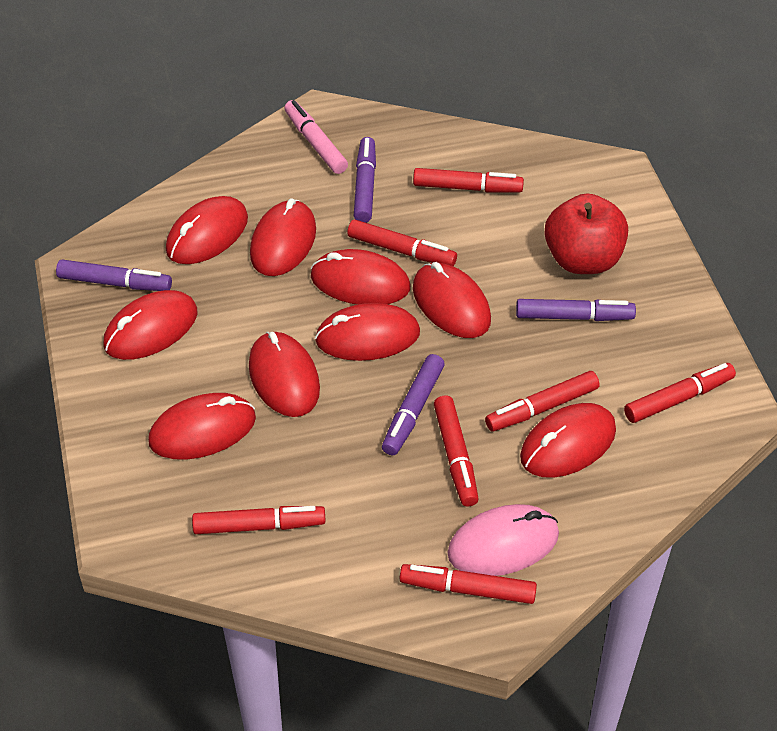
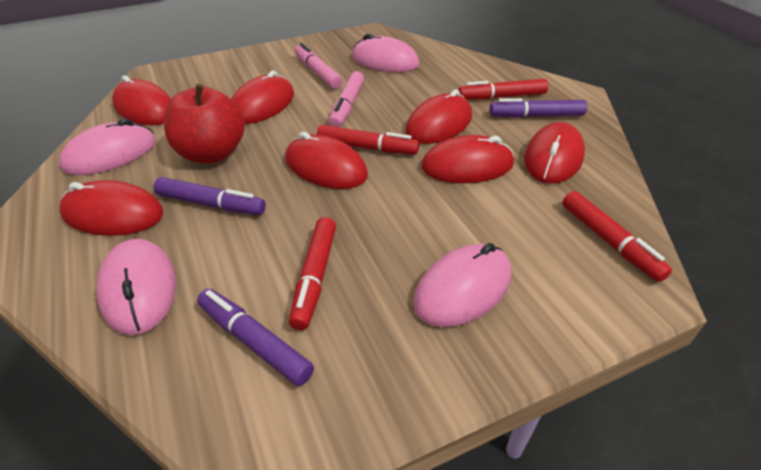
pink marker: 1 -> 2
pink mouse: 1 -> 4
purple marker: 4 -> 3
red marker: 7 -> 4
red mouse: 9 -> 7

